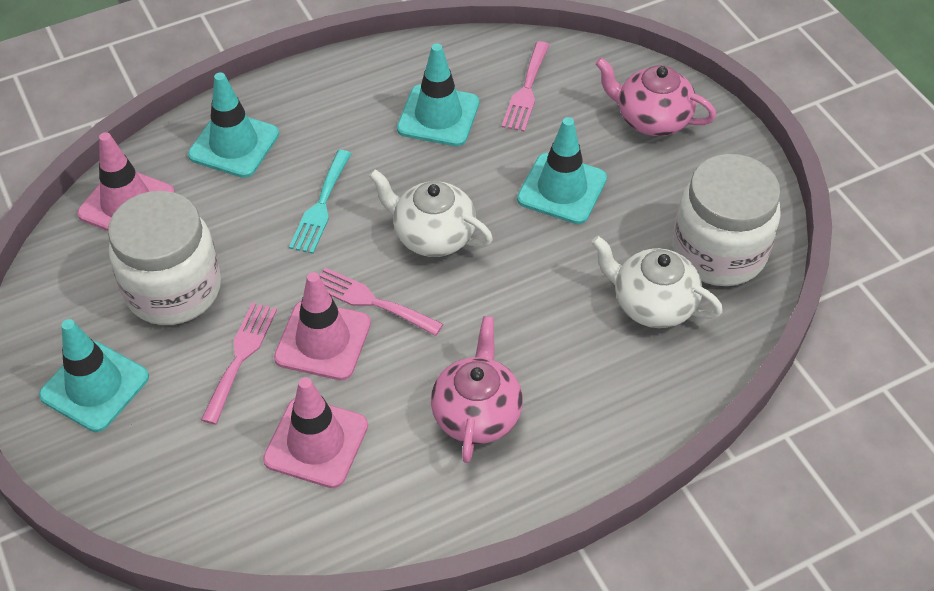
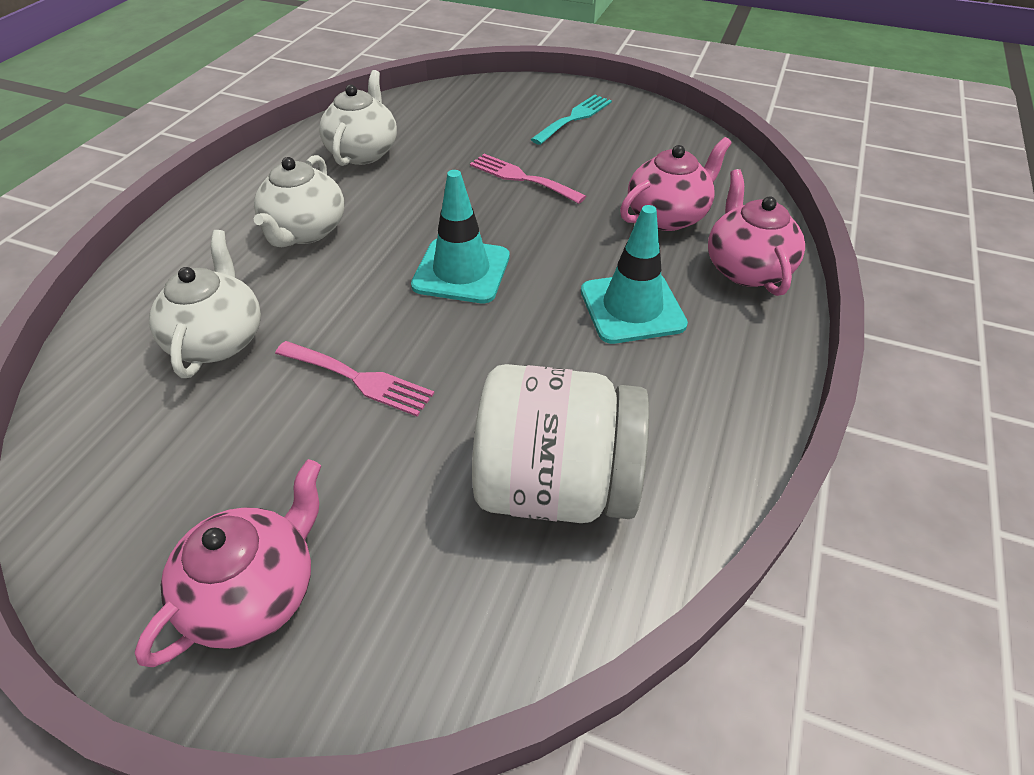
pink fork: 3 -> 2
pink teapot: 2 -> 3
pink traffic cone: 3 -> 0
turquoise traffic cone: 4 -> 2
white jar: 2 -> 1
white teapot: 2 -> 3

